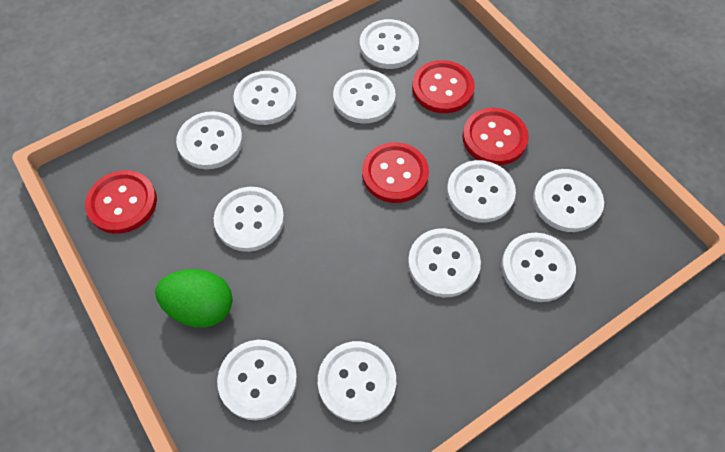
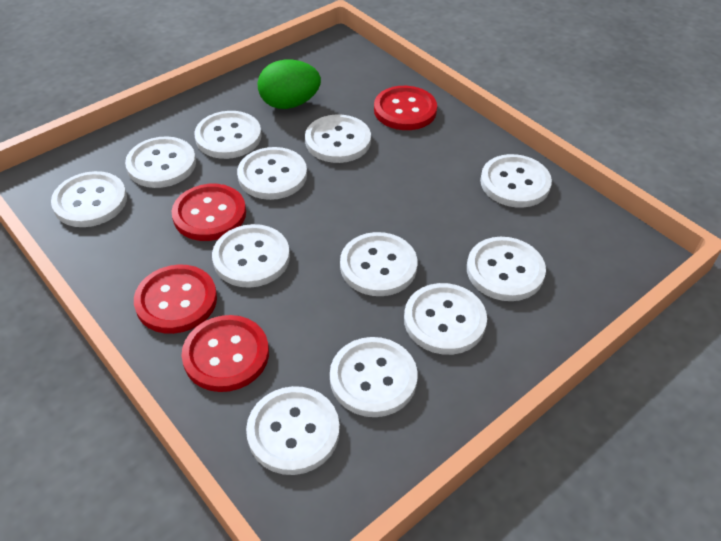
white button: 11 -> 12

